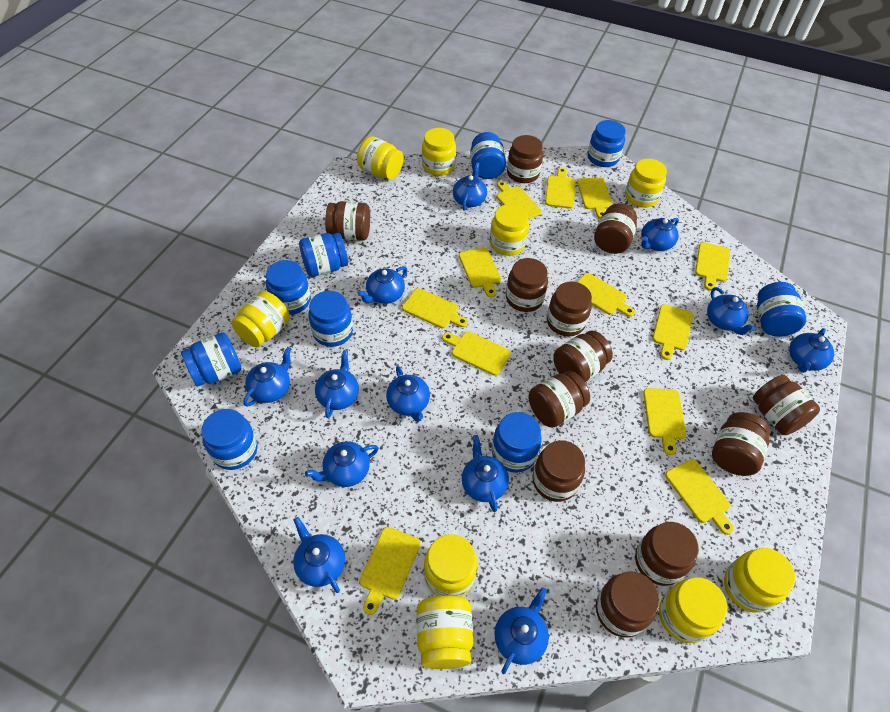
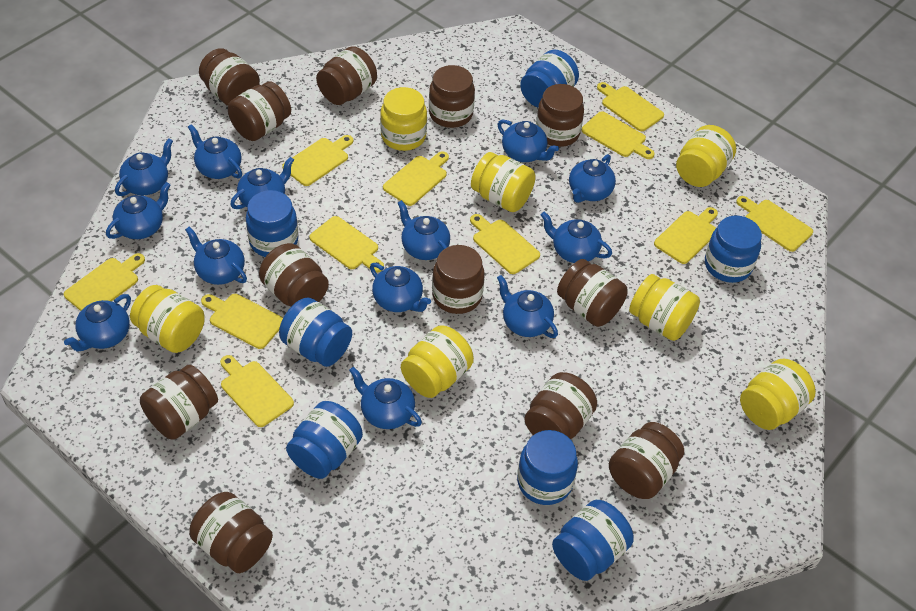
blue jar: 9 -> 7
blue teapot: 12 -> 13
yellow cutting board: 12 -> 11
yellow jar: 9 -> 7

